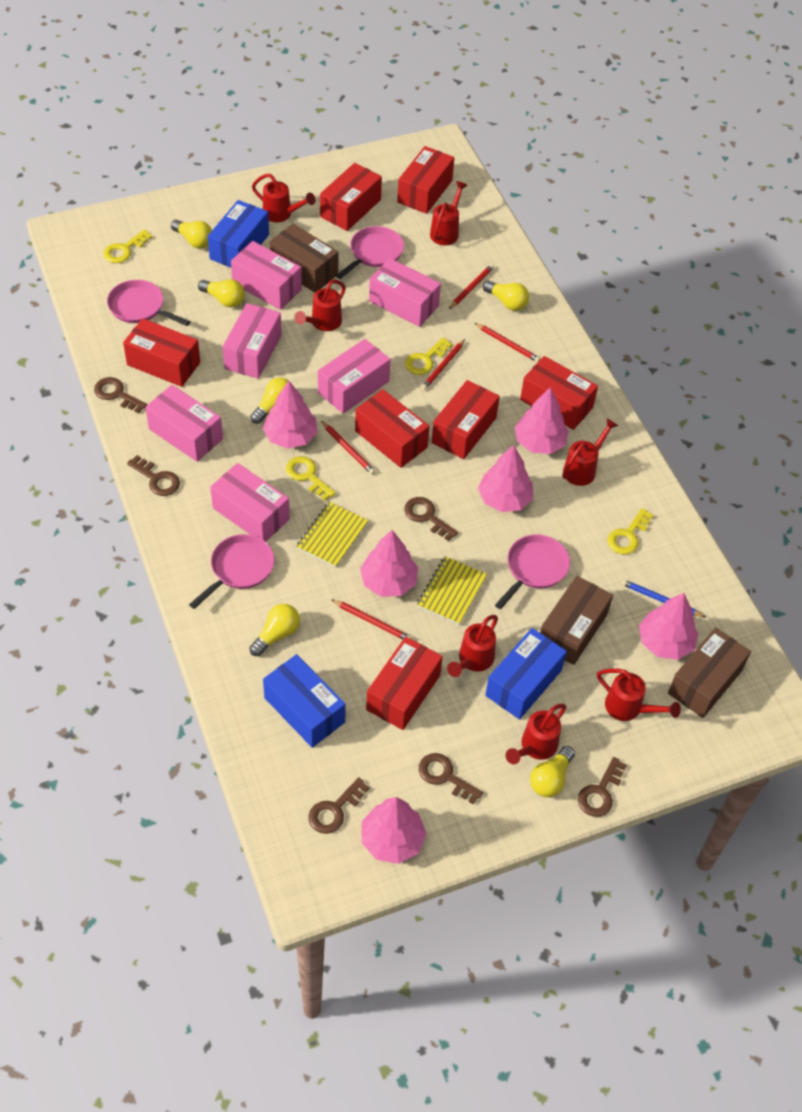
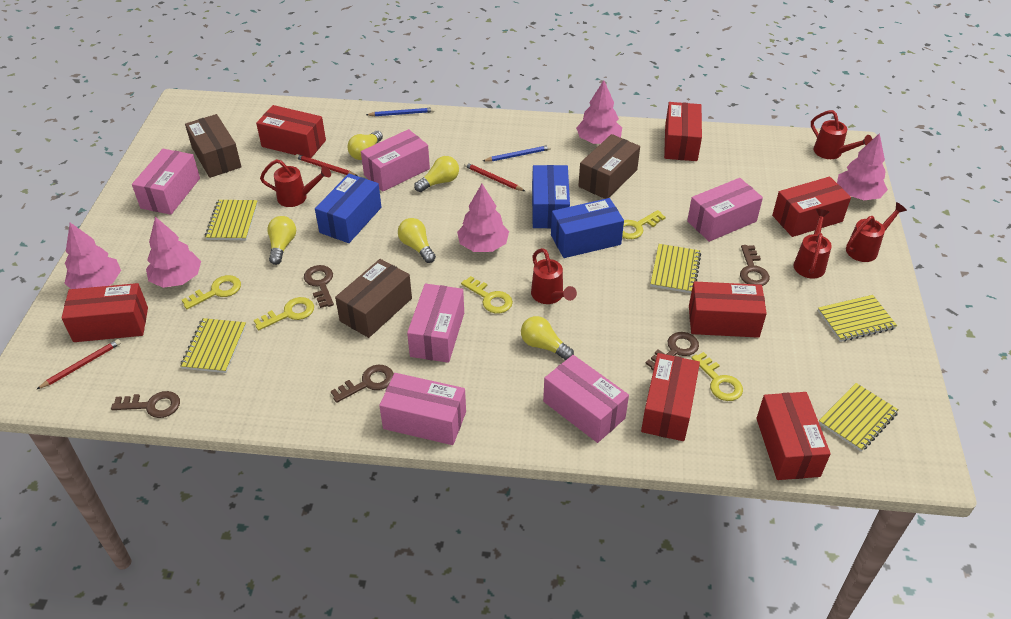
blue pencil: 1 -> 2
brown key: 6 -> 5
pink pan: 4 -> 0
pink tree: 6 -> 5
red pencil: 5 -> 3
red watering can: 7 -> 5
yellow key: 4 -> 5
yellow light bulb: 6 -> 5
yellow notebook: 2 -> 5

